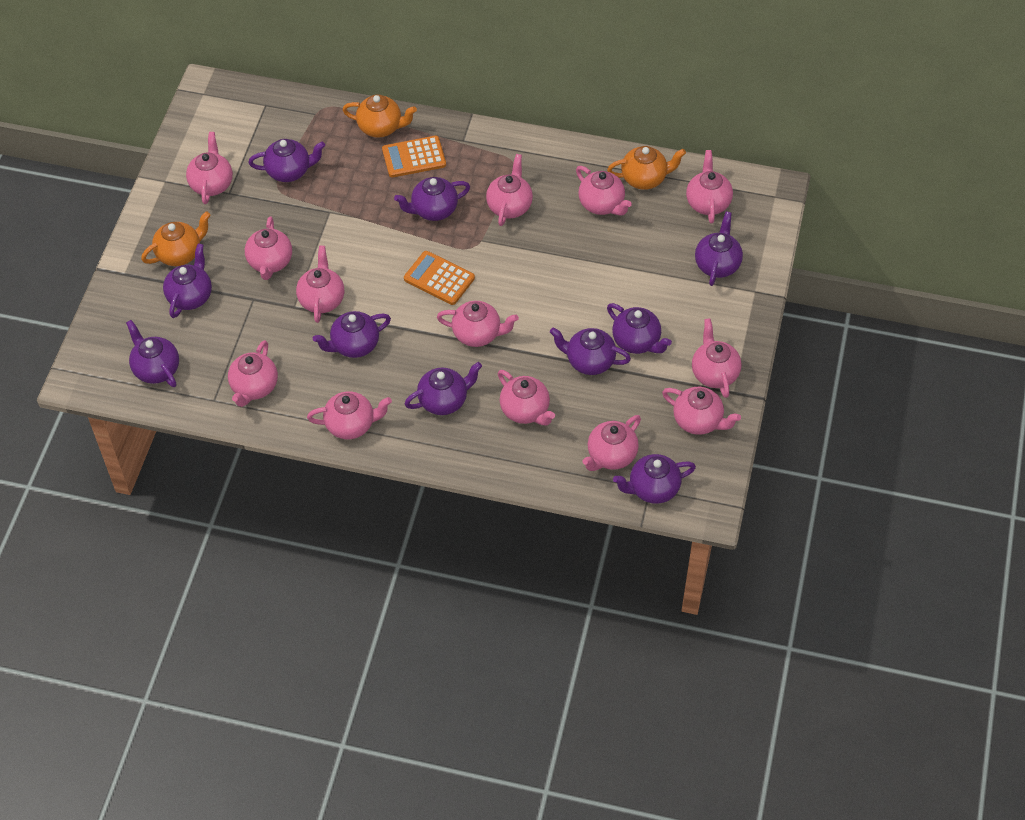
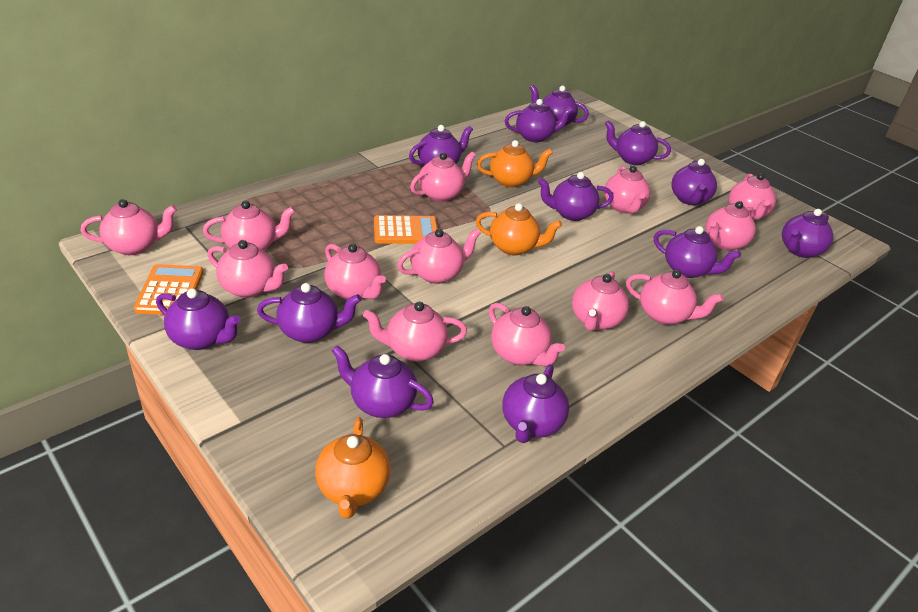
purple teapot: 10 -> 12

